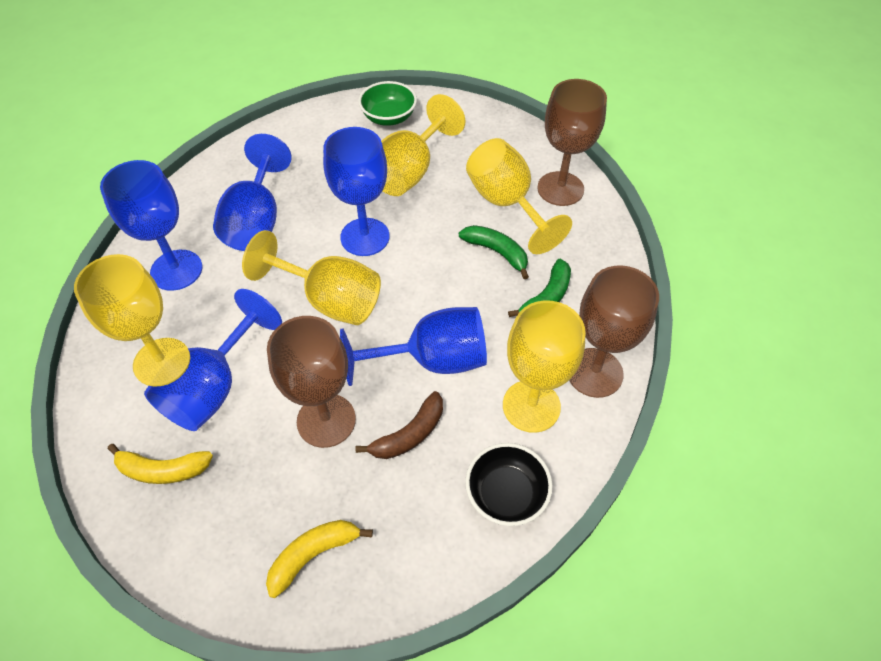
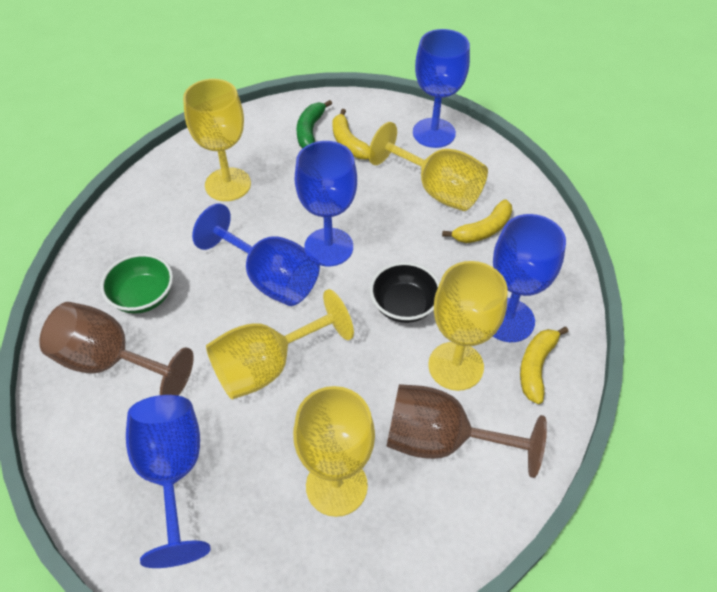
brown banana: 1 -> 0
brown goblet: 3 -> 2
green banana: 2 -> 1
yellow banana: 2 -> 3

